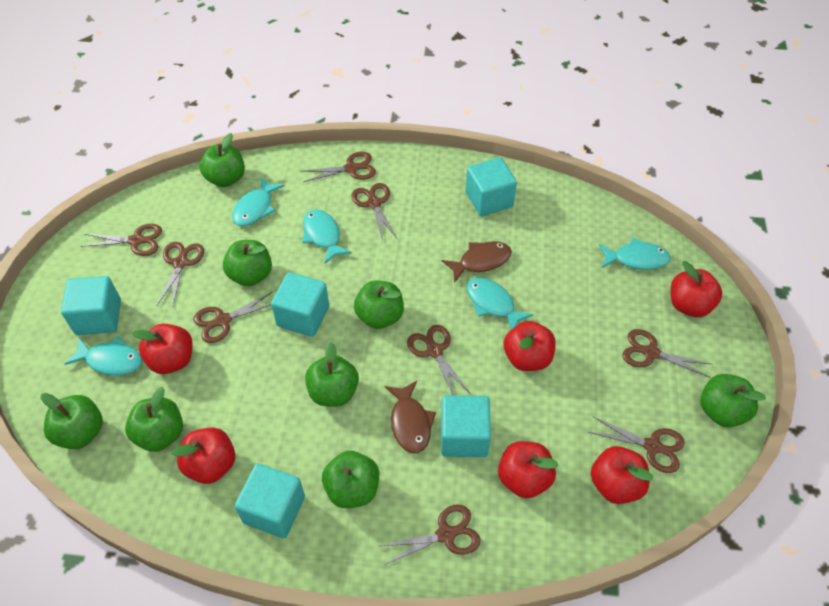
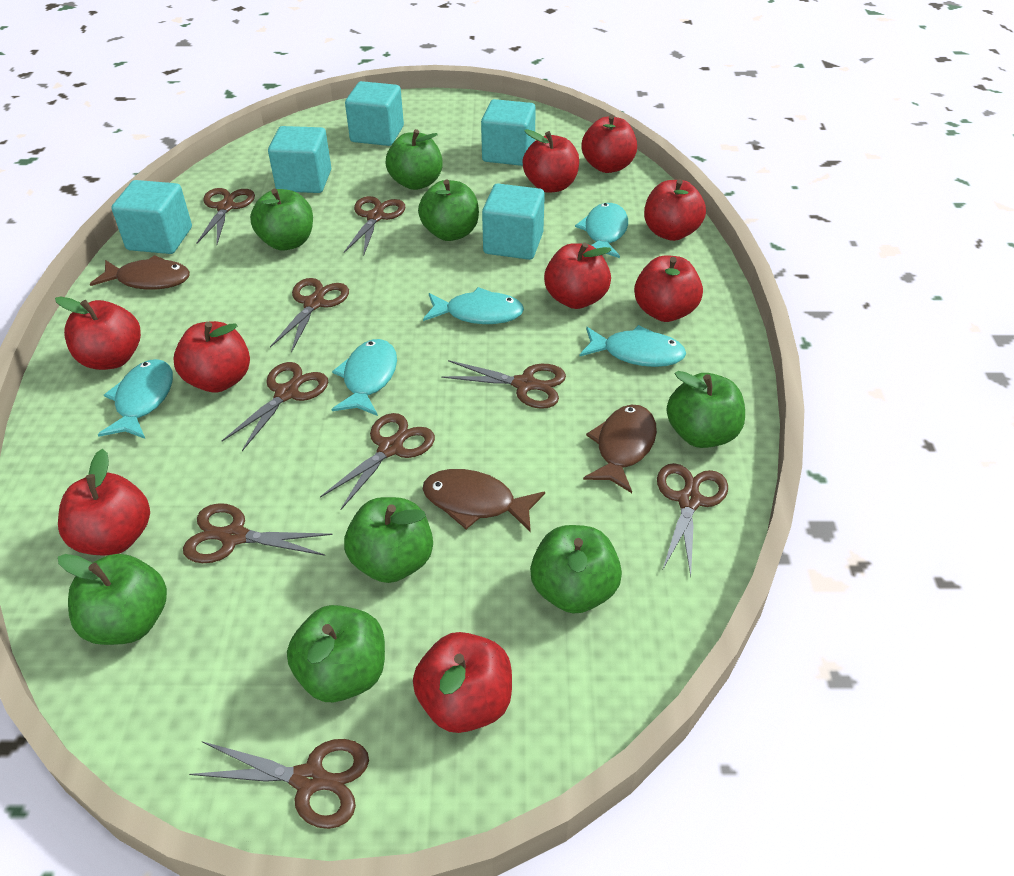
brown fish: 2 -> 3
red apple: 6 -> 9

